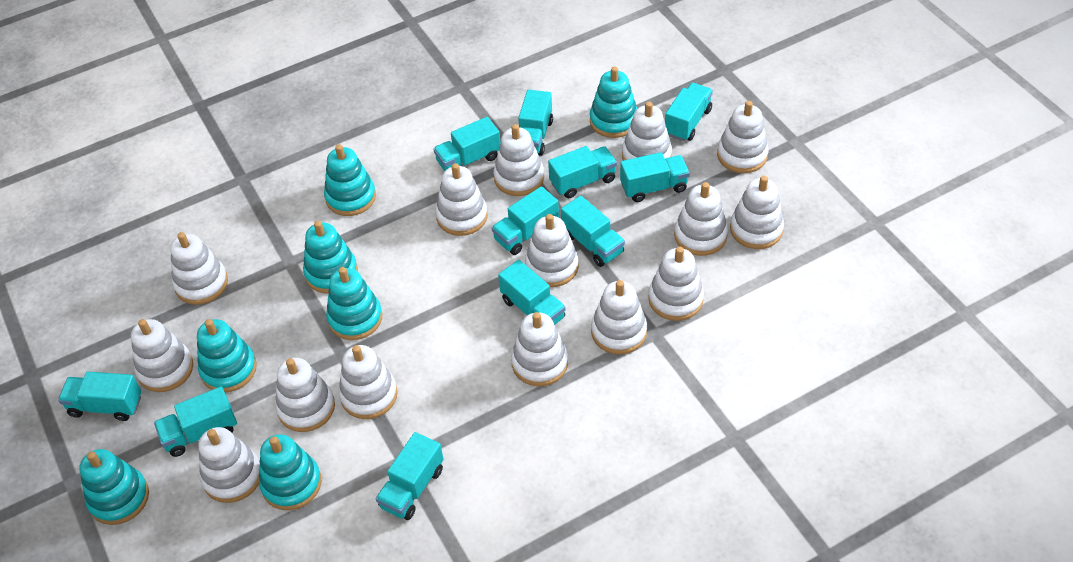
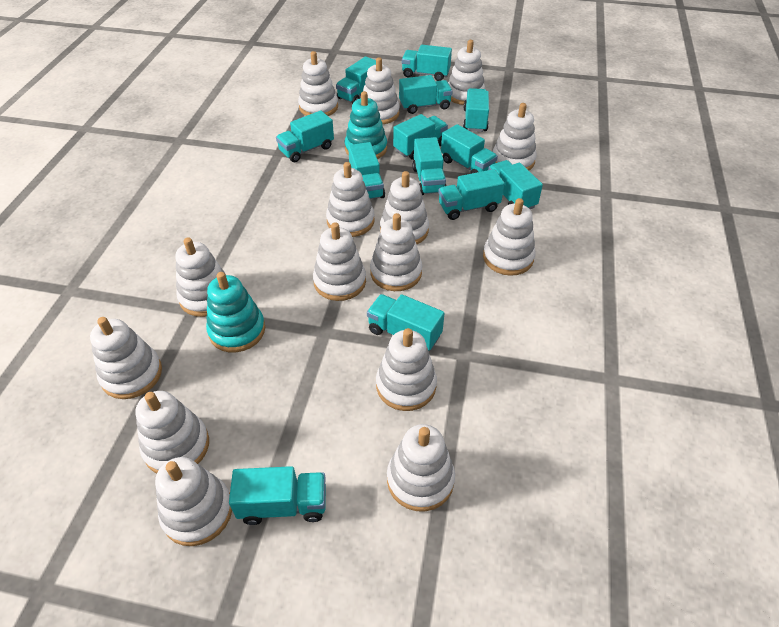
turquoise stacking toy: 7 -> 2
turquoise truck: 11 -> 13

